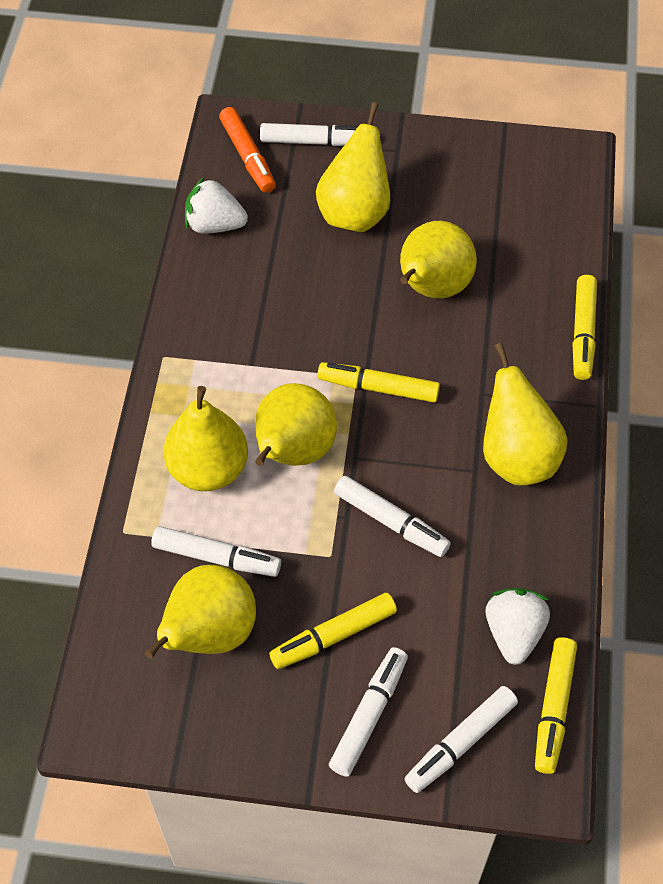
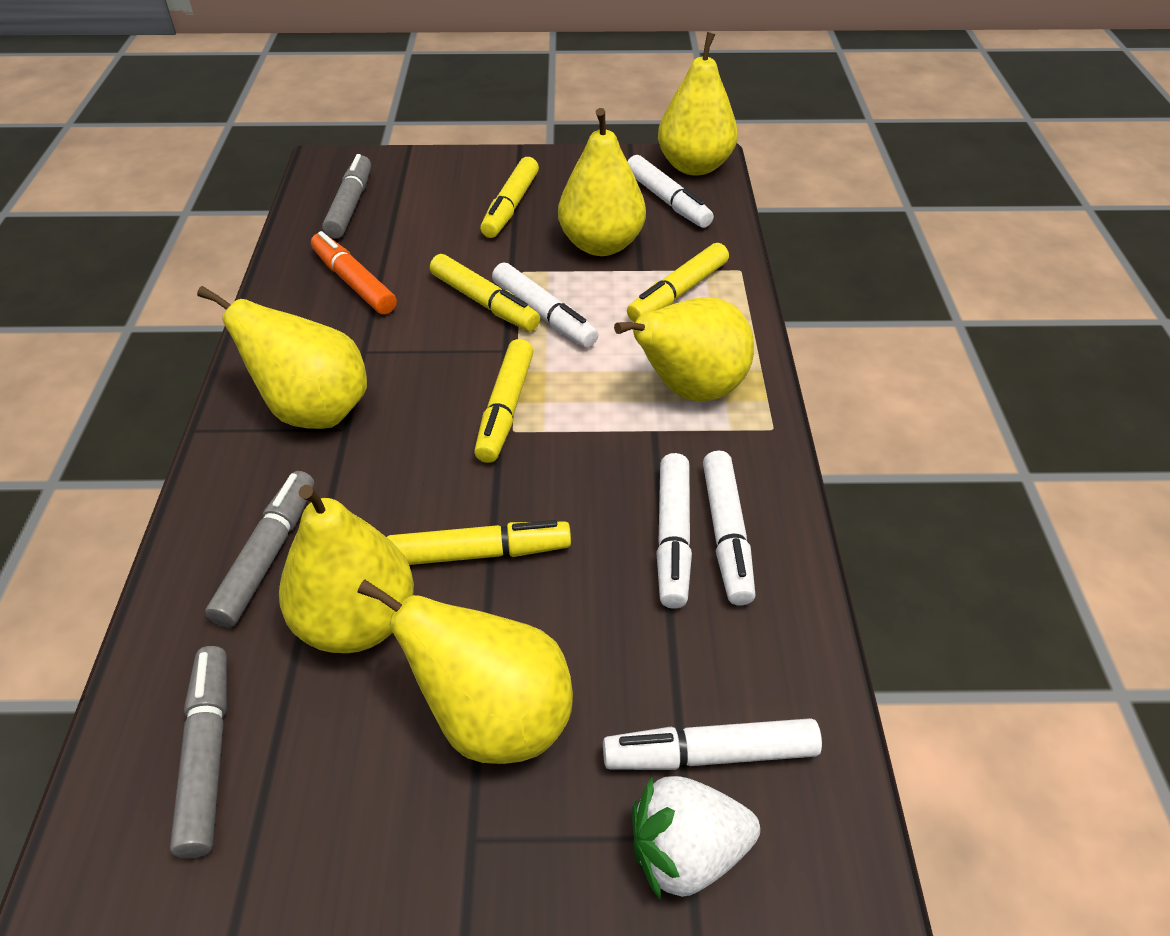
grey marker: 0 -> 3
white strawberry: 2 -> 1
yellow marker: 4 -> 5

